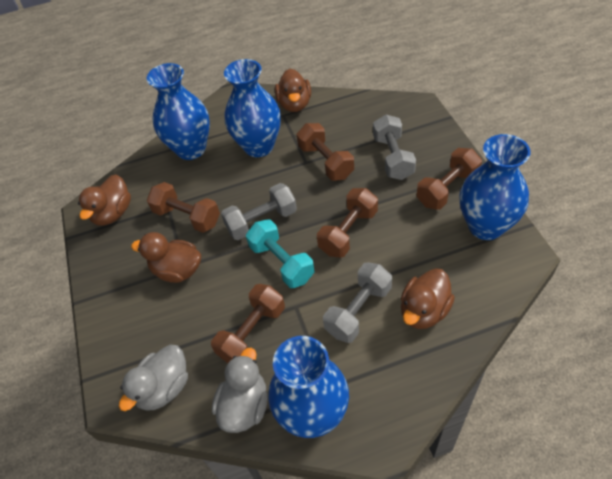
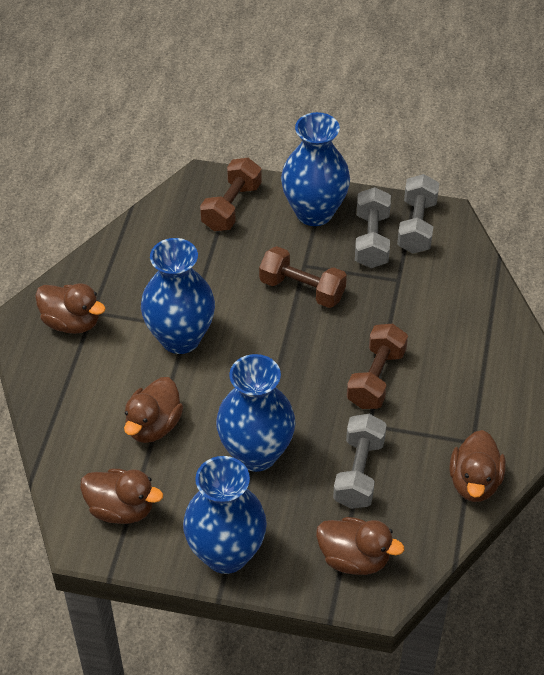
brown duck: 4 -> 5
brown dumbbell: 5 -> 3
grey duck: 2 -> 0
turquoise dumbbell: 1 -> 0

